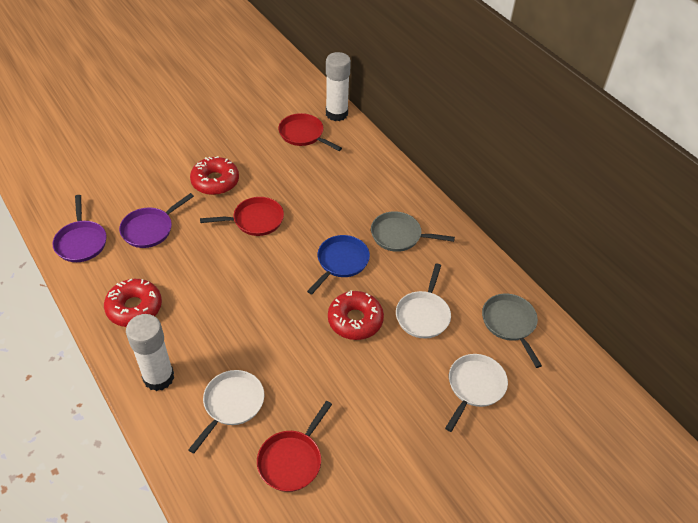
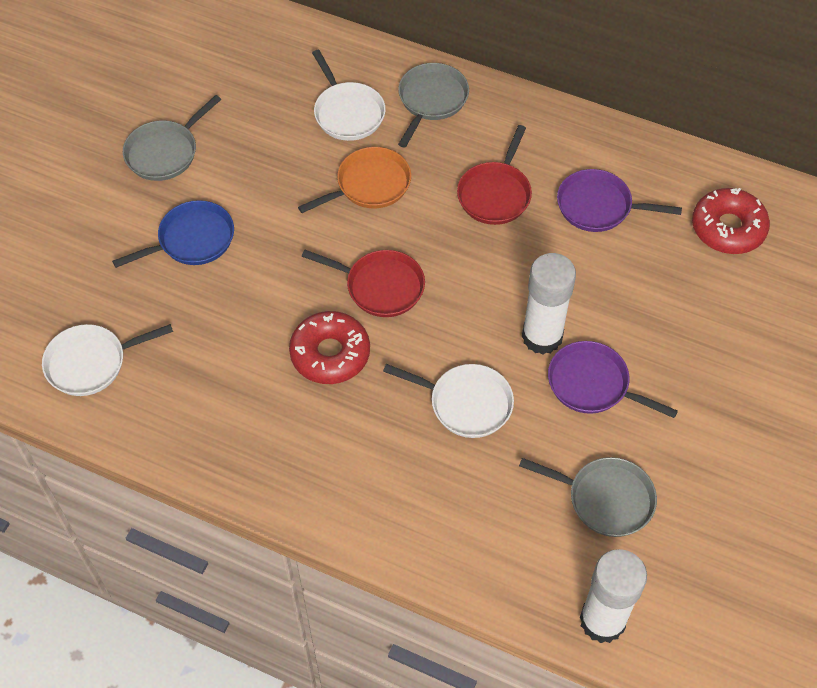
grey pan: 2 -> 3
orange pan: 0 -> 1
red donut: 3 -> 2
red pan: 3 -> 2

